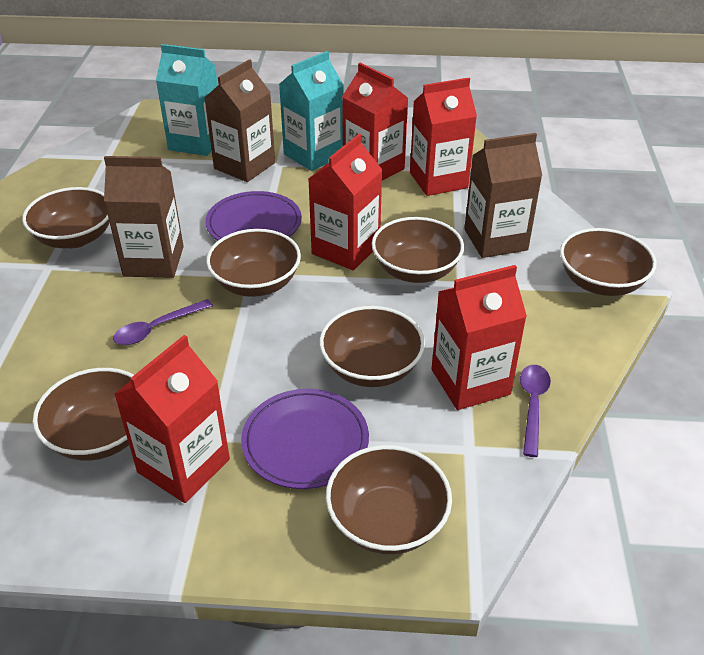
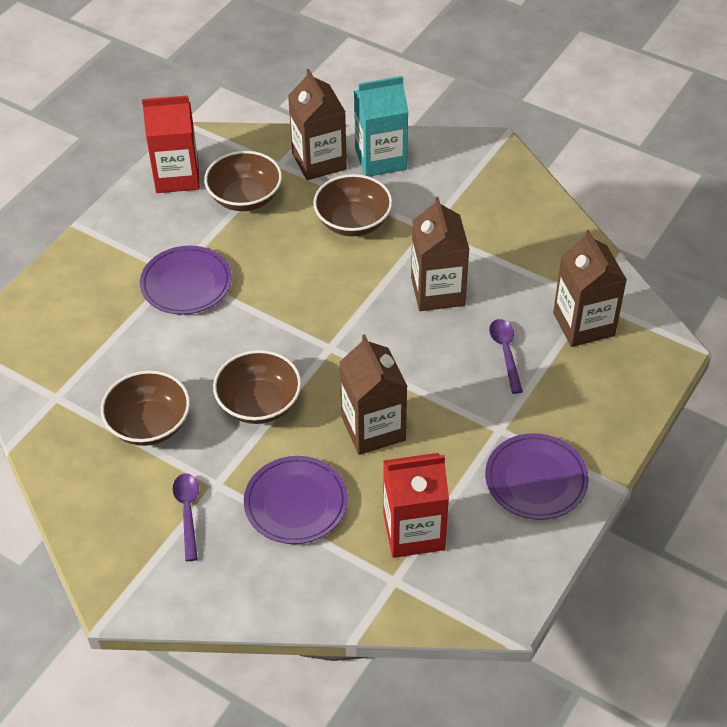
brown bowl: 7 -> 4
brown carton: 3 -> 4
purple plate: 2 -> 3
red carton: 5 -> 2
turquoise carton: 2 -> 1

